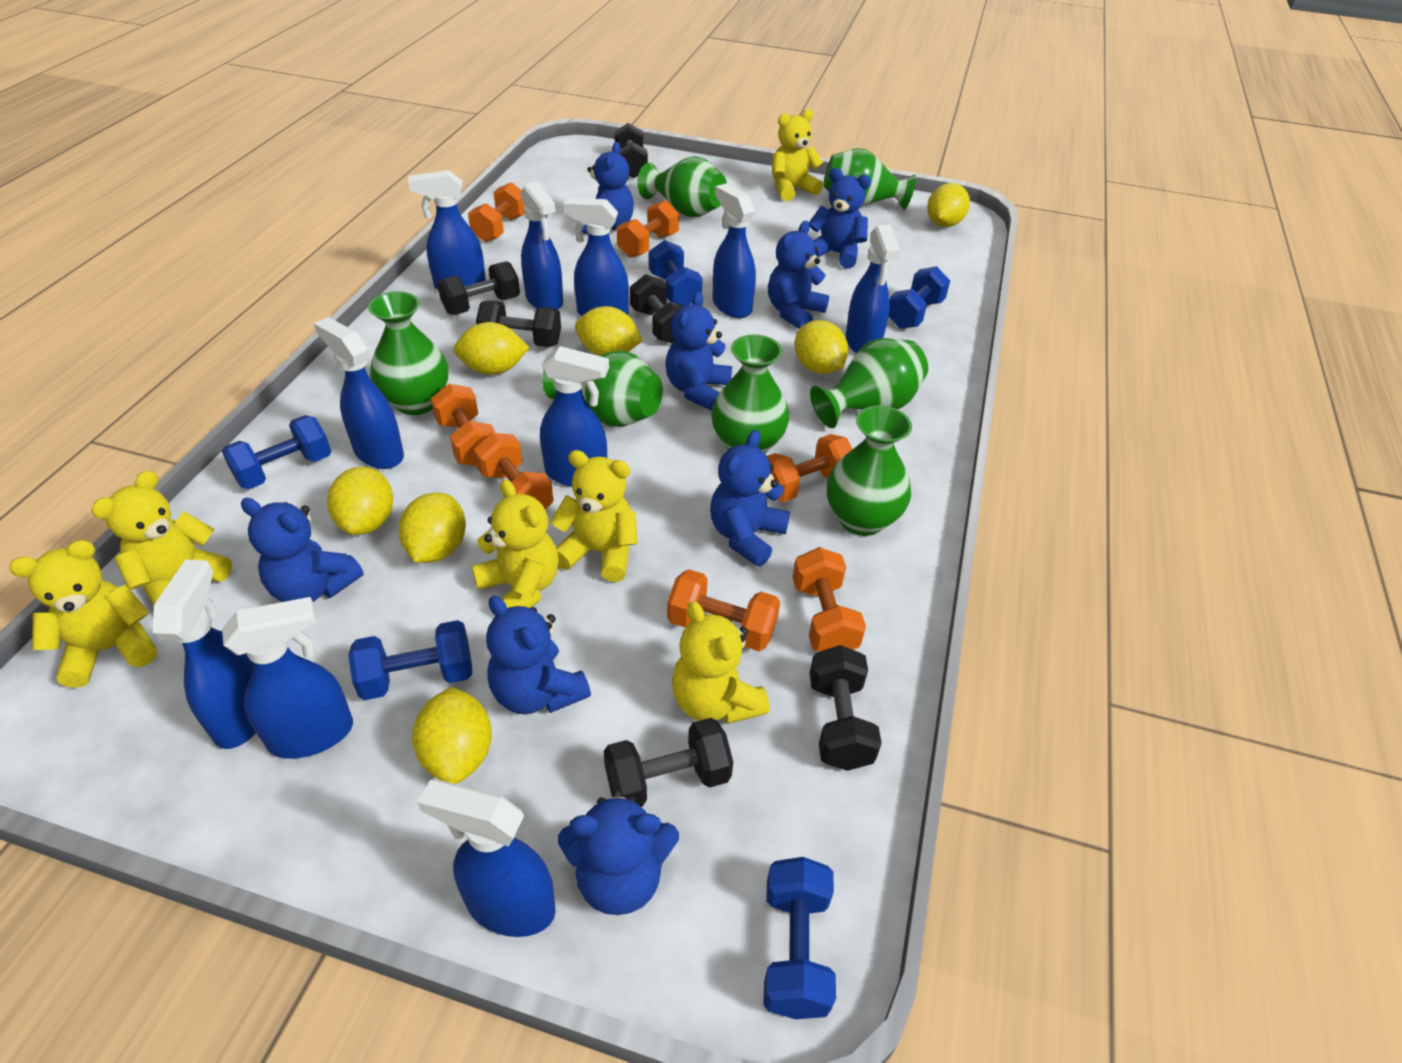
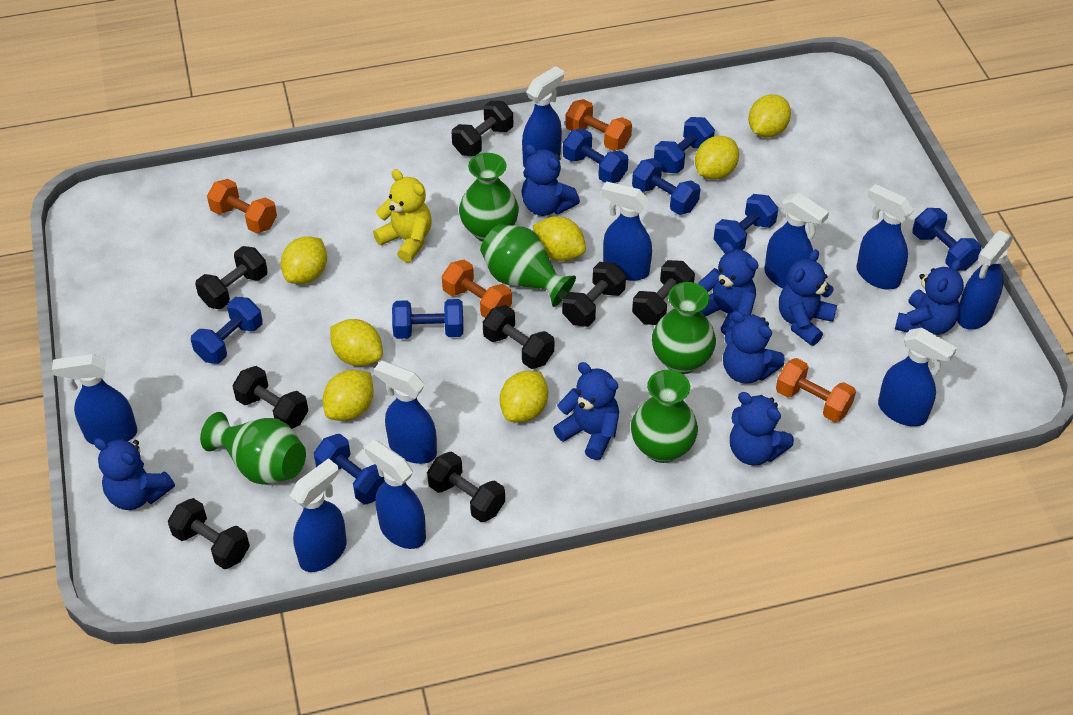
black dumbbell: 6 -> 8
blue dumbbell: 5 -> 8
green vase: 7 -> 5
orange dumbbell: 7 -> 4
yellow teddy bear: 6 -> 1

